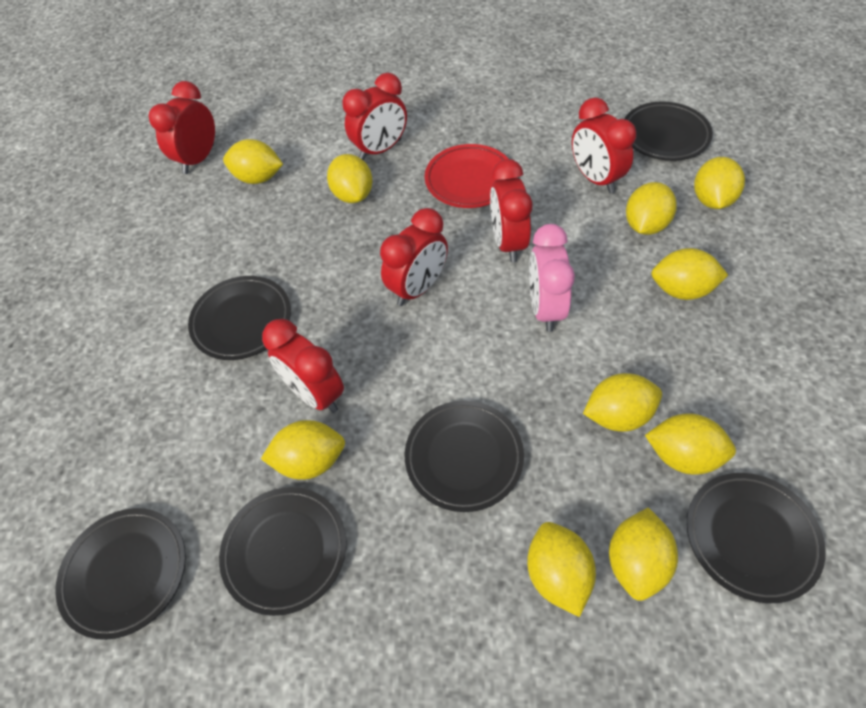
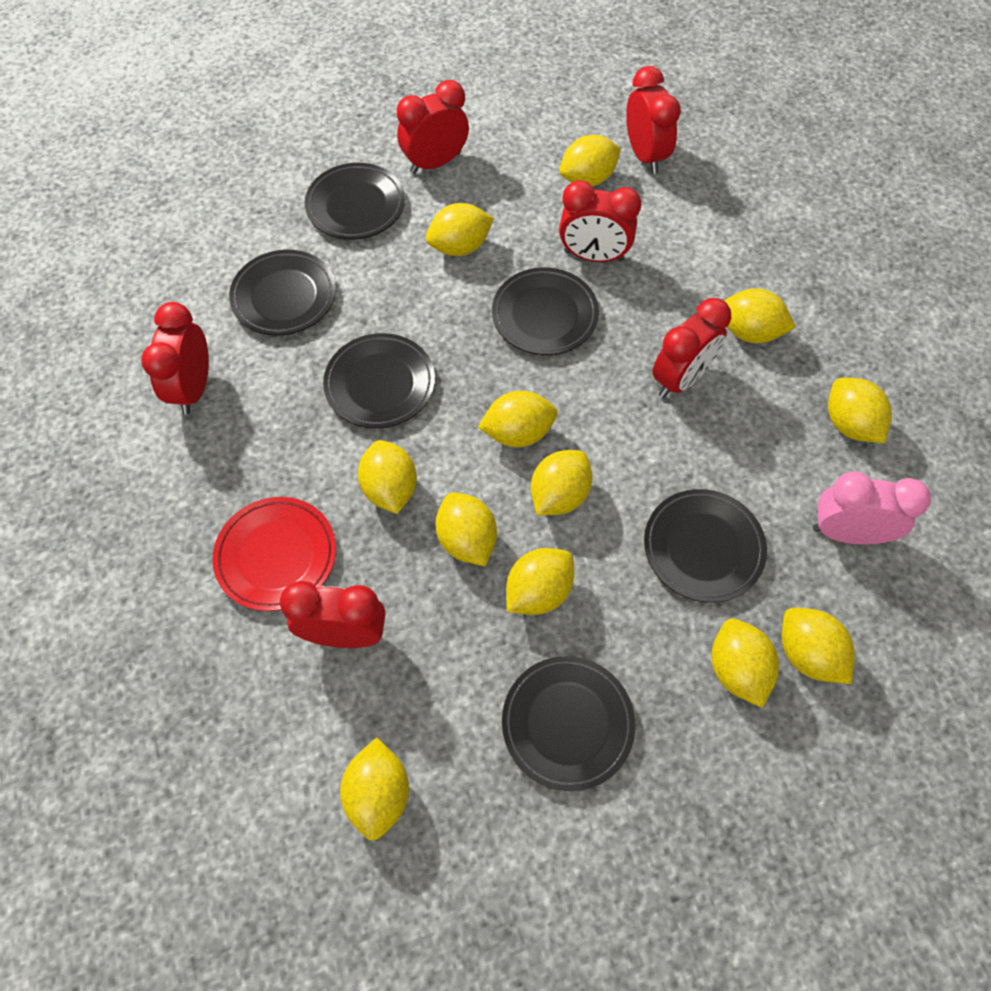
yellow lemon: 10 -> 12

